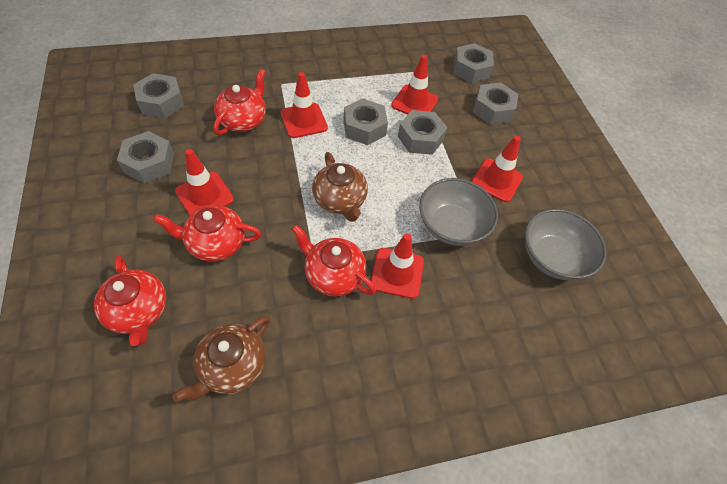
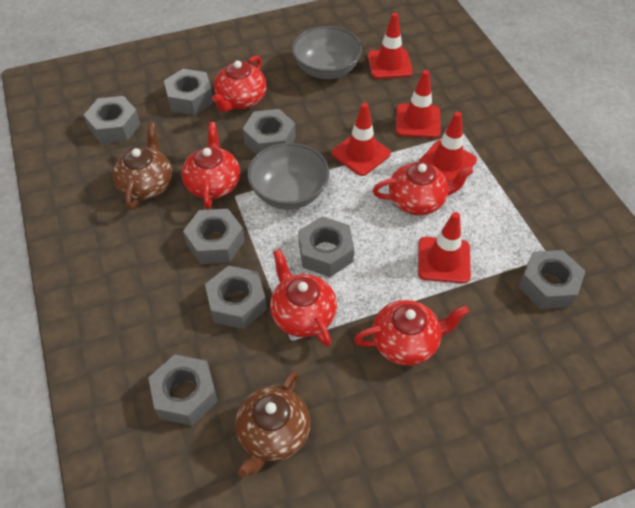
grey nut: 6 -> 8
red teapot: 4 -> 5

